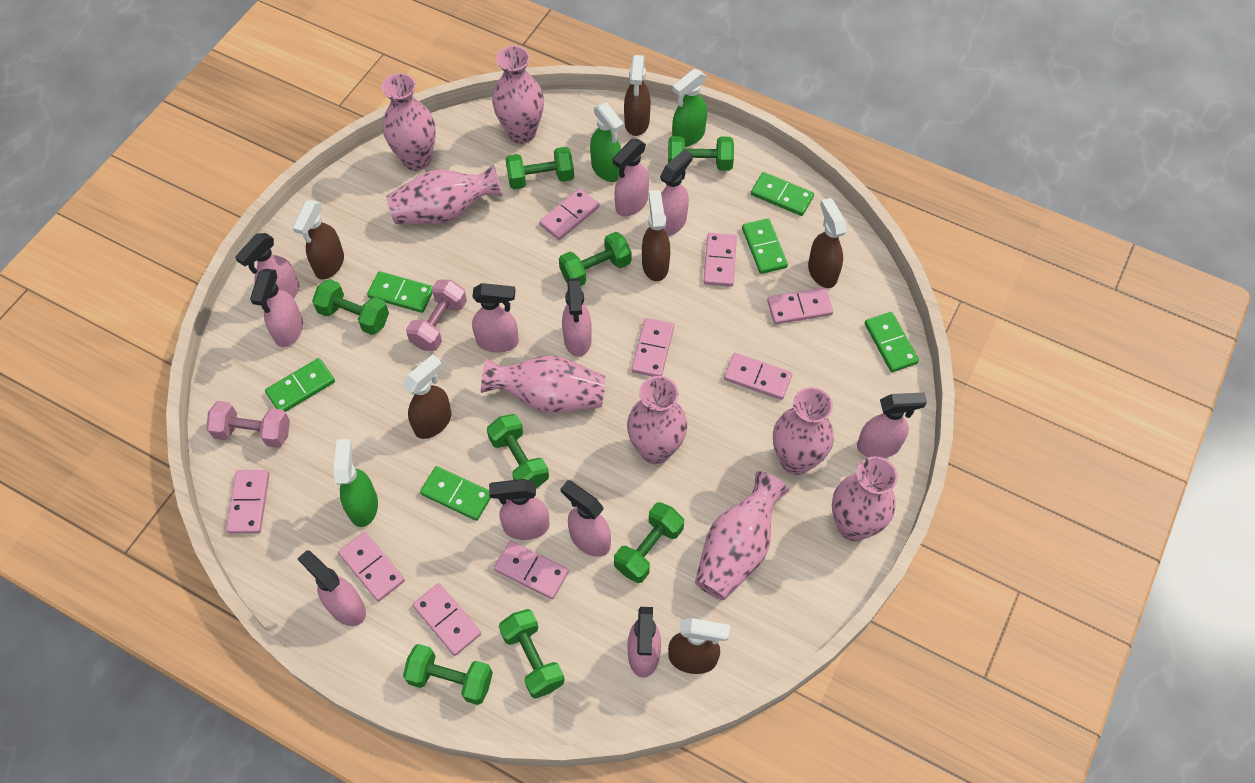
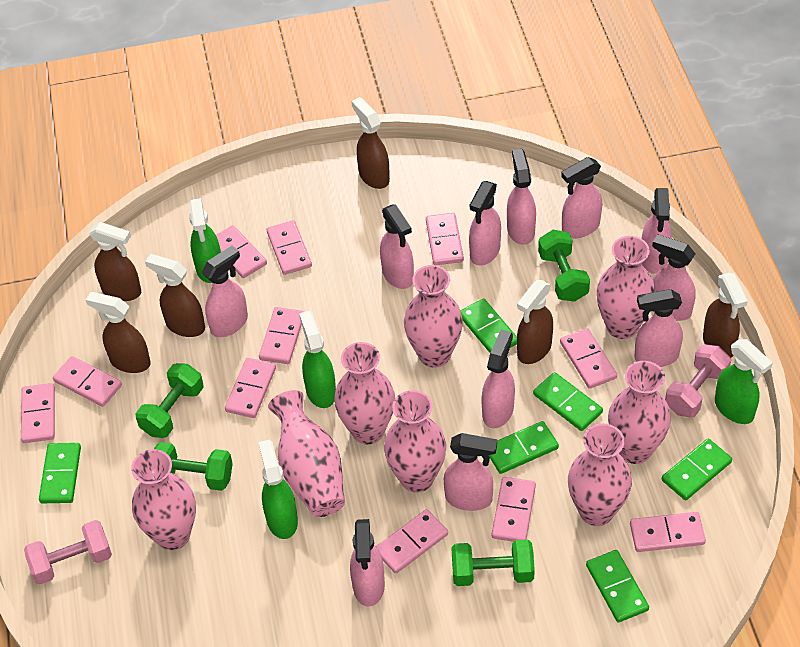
green dumbbell: 8 -> 4
green spray bottle: 3 -> 4
pink domino: 9 -> 11

